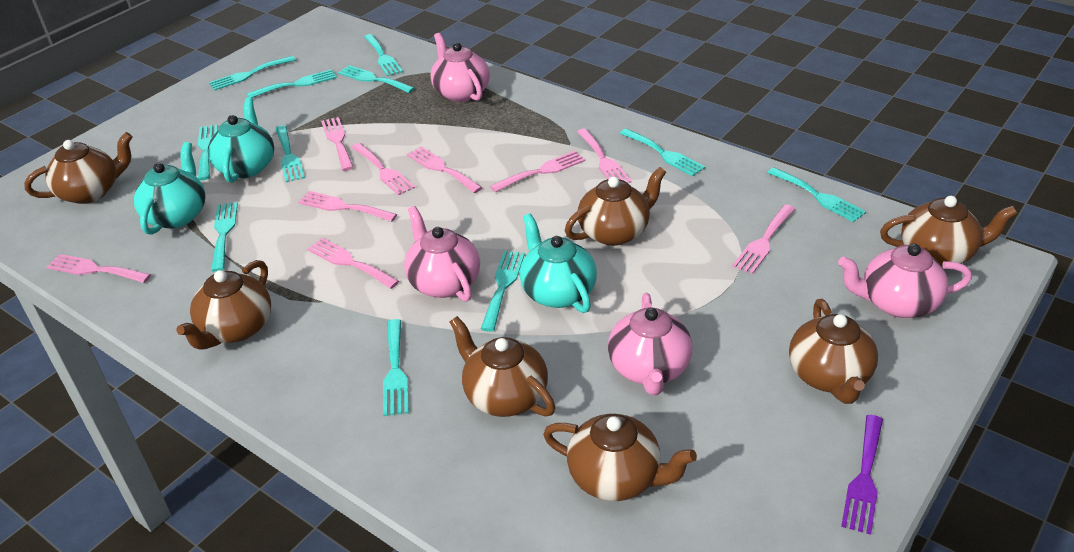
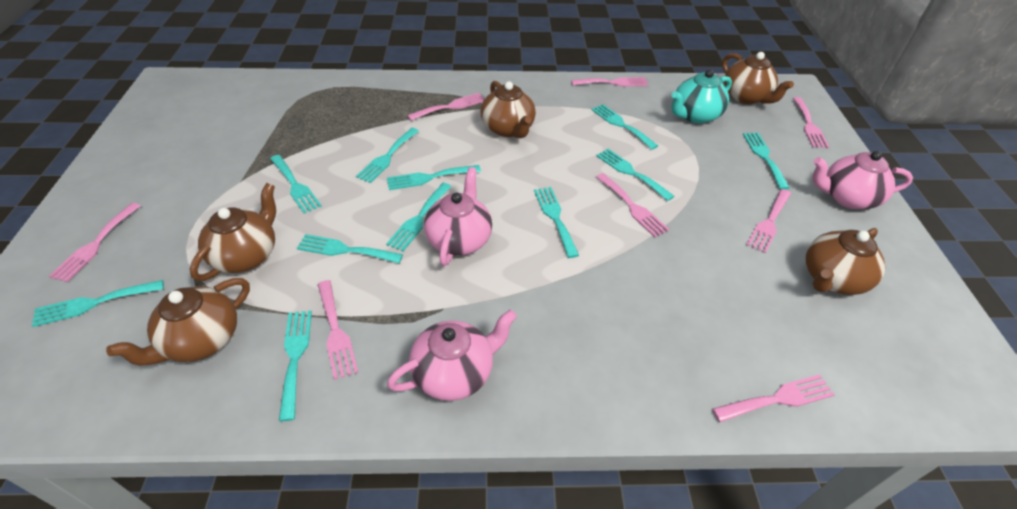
brown teapot: 7 -> 5
pink fork: 9 -> 8
pink teapot: 4 -> 3
purple fork: 1 -> 0
turquoise teapot: 3 -> 1

